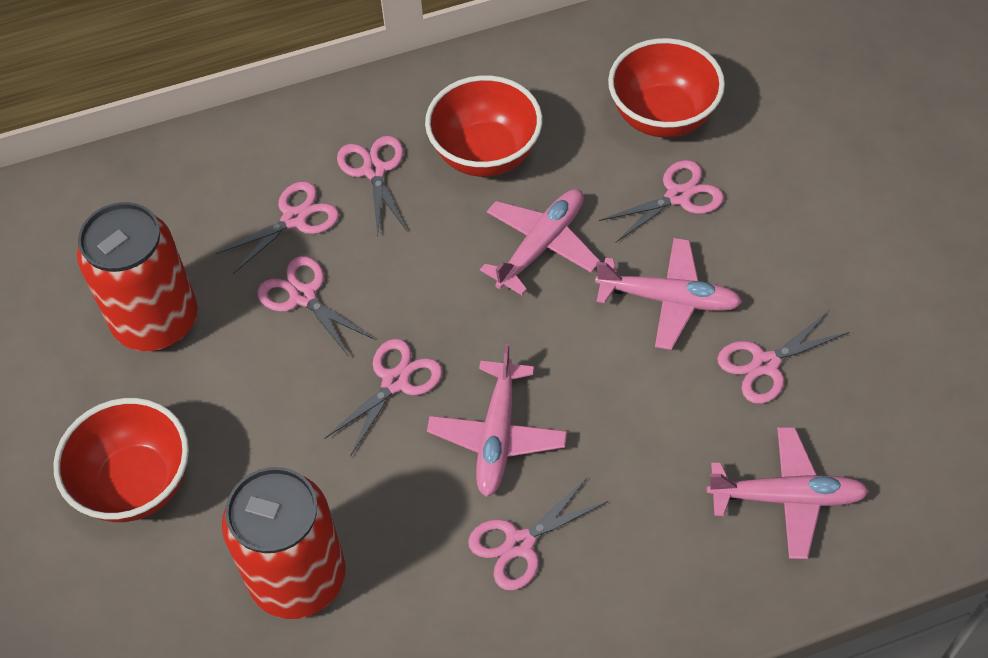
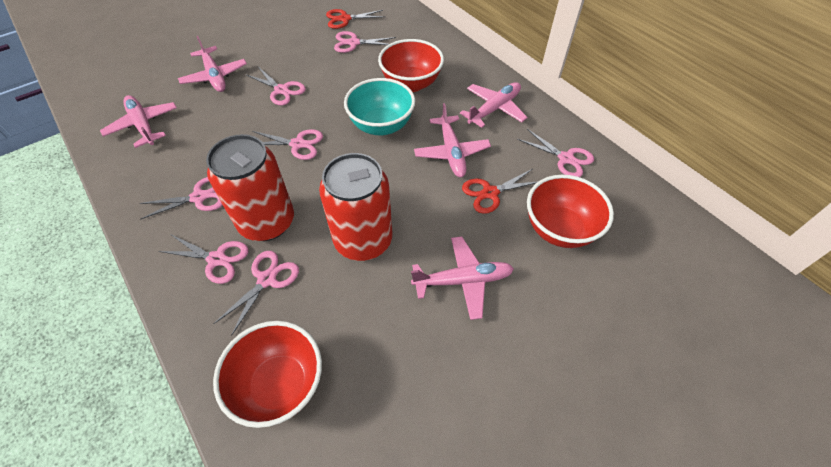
pink plane: 4 -> 5
red scissors: 0 -> 2
turquoise bowl: 0 -> 1

